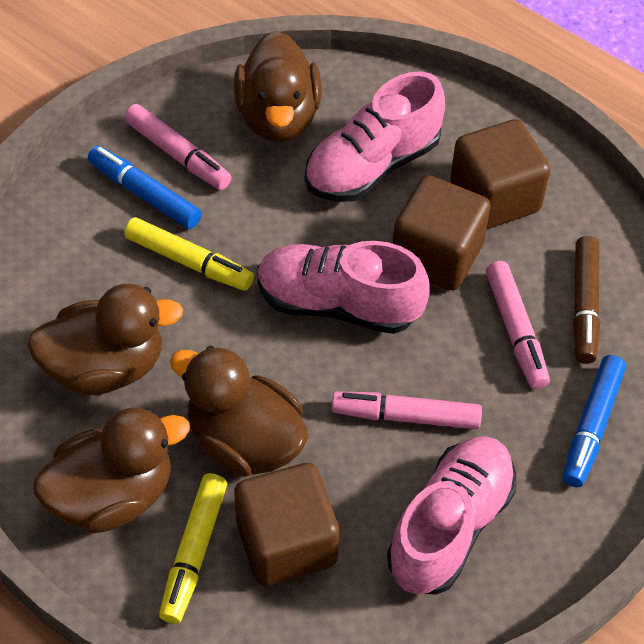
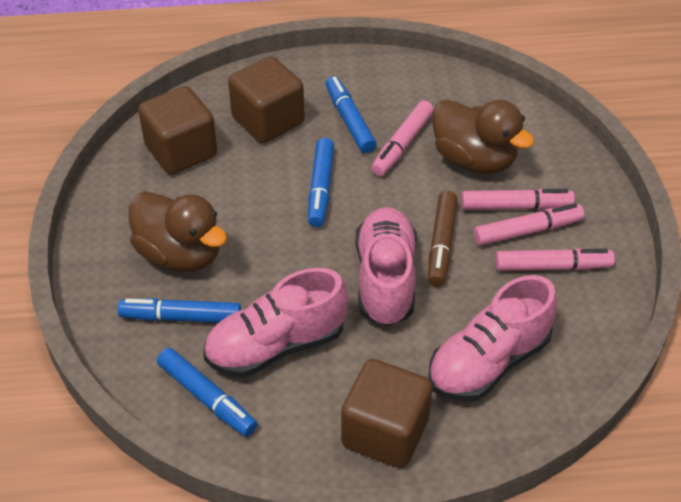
blue marker: 2 -> 4
brown duck: 4 -> 2
pink marker: 3 -> 4
yellow marker: 2 -> 0

